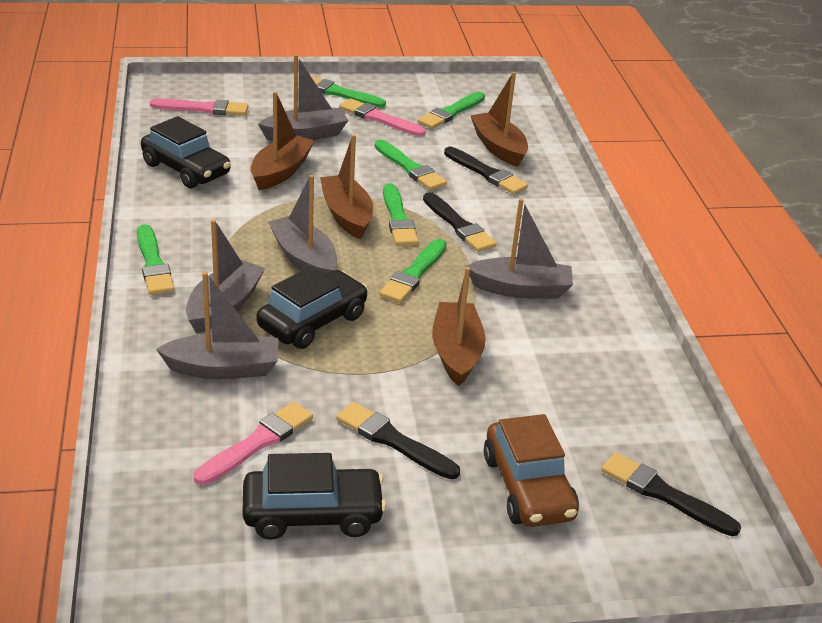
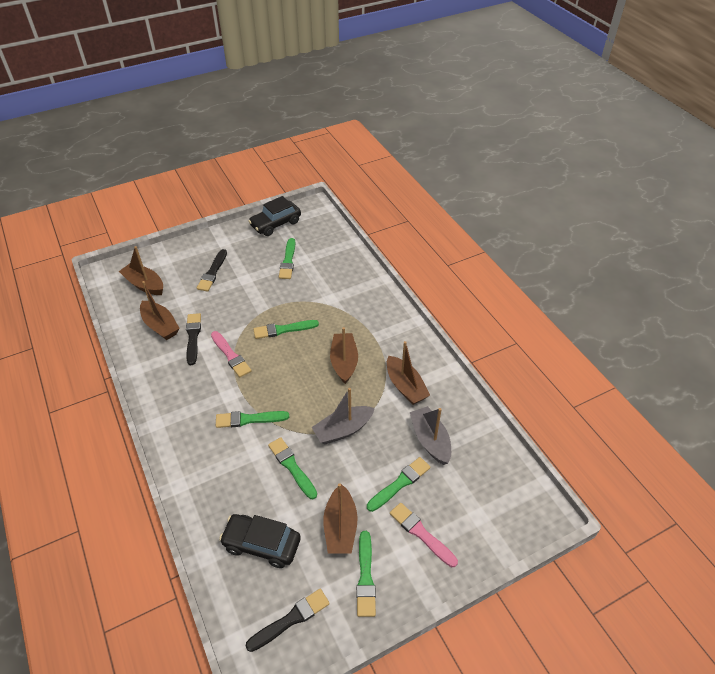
black brush: 4 -> 3
black car: 3 -> 2
brown boat: 4 -> 5
brown car: 1 -> 0
grey boat: 5 -> 2
pink brush: 3 -> 2

